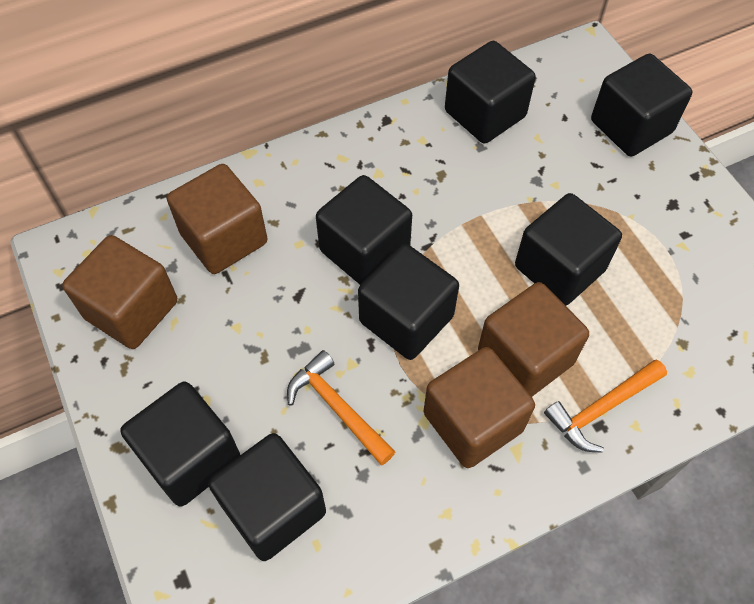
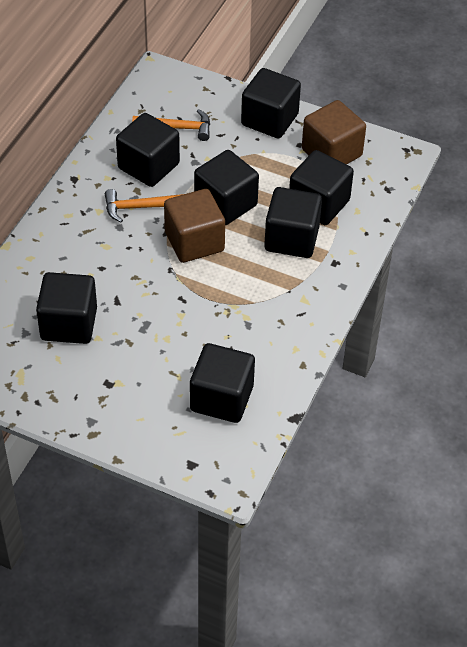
brown cube: 4 -> 2

